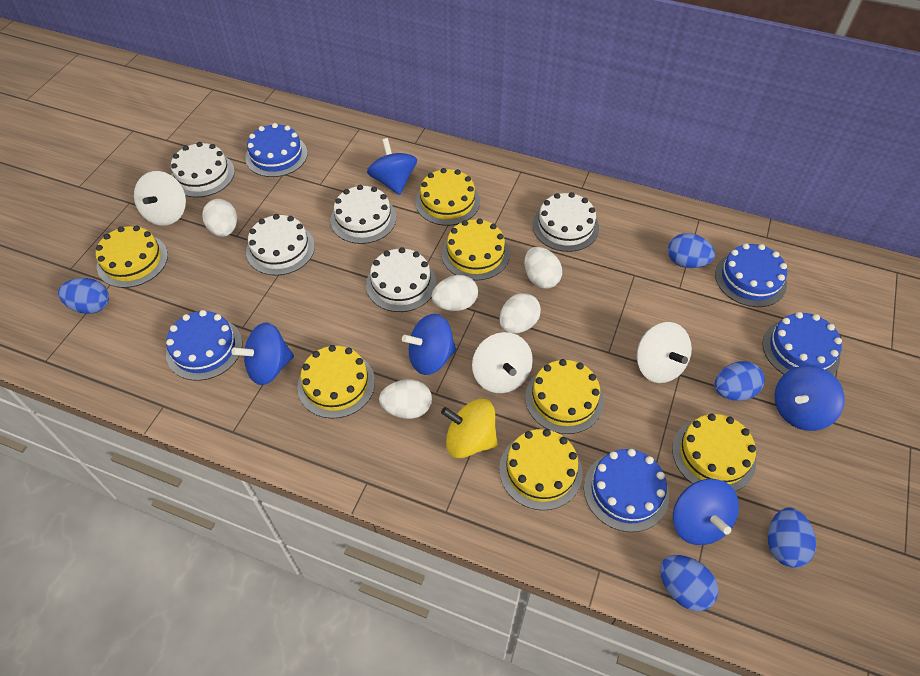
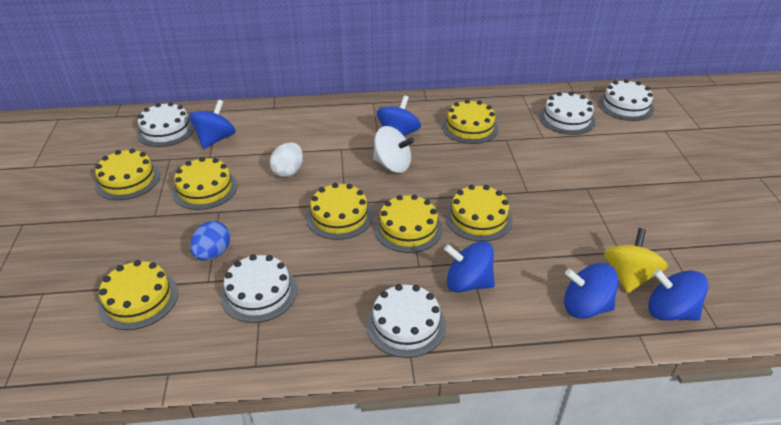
blue cake: 5 -> 0
blue egg: 5 -> 1
white egg: 5 -> 1
white spinning top: 3 -> 1

